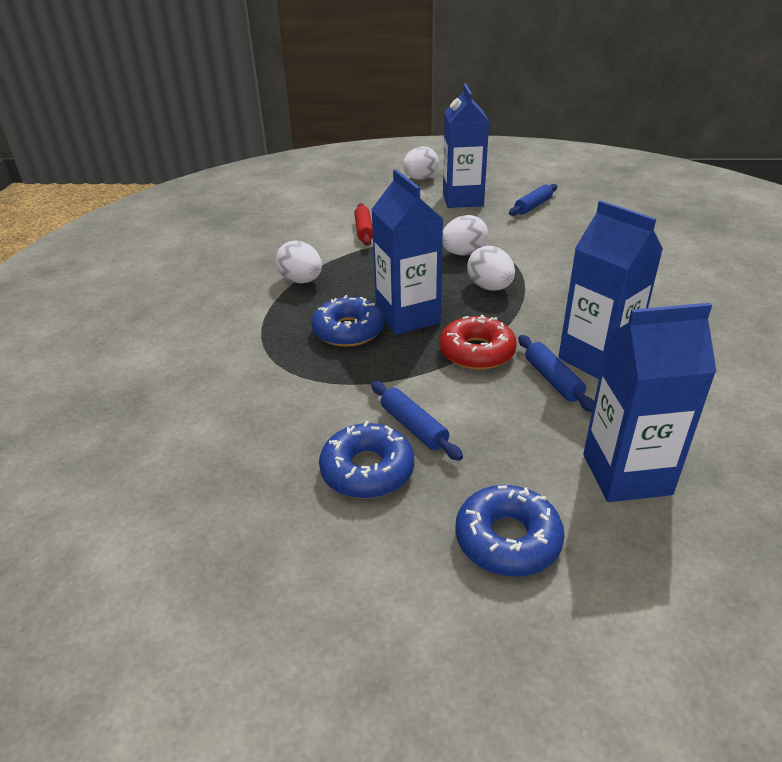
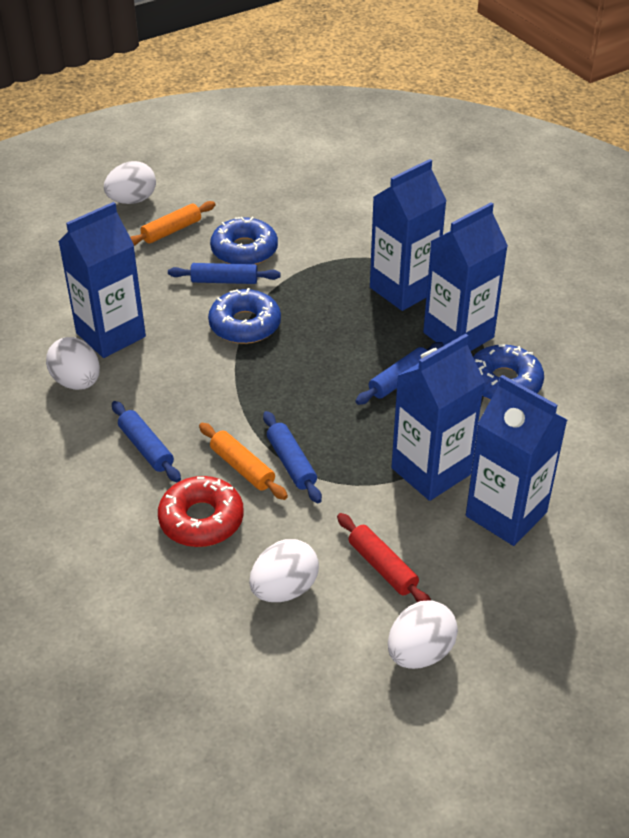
blue carton: 4 -> 5
blue rolling pin: 3 -> 4
orange rolling pin: 0 -> 2

